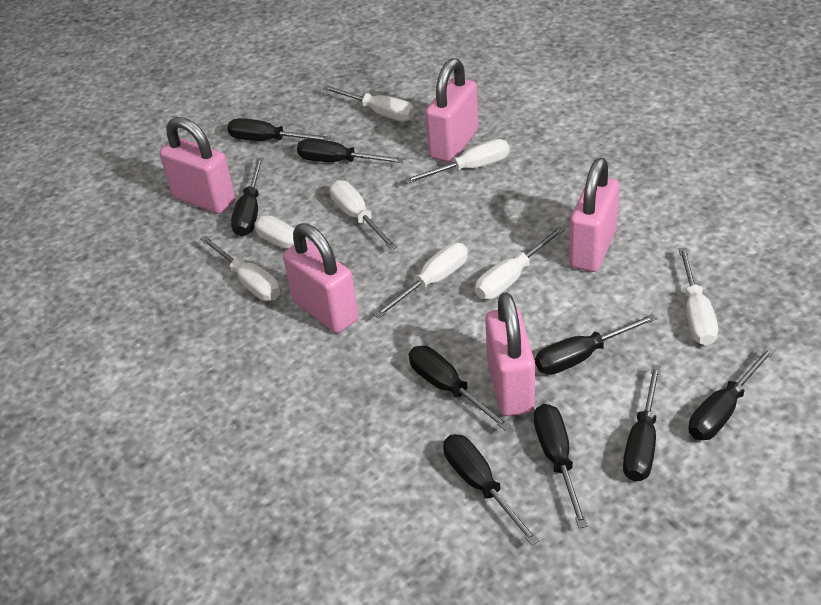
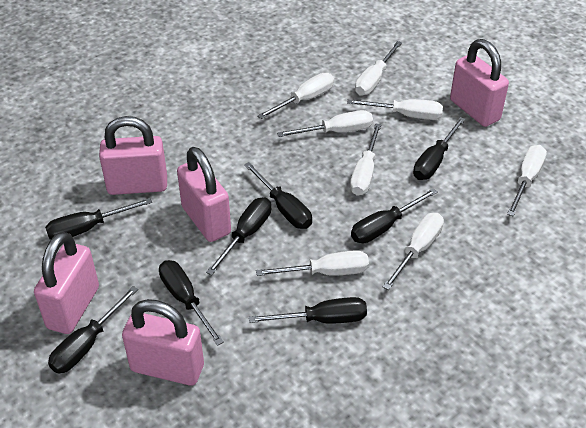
black screwdriver: 9 -> 8

